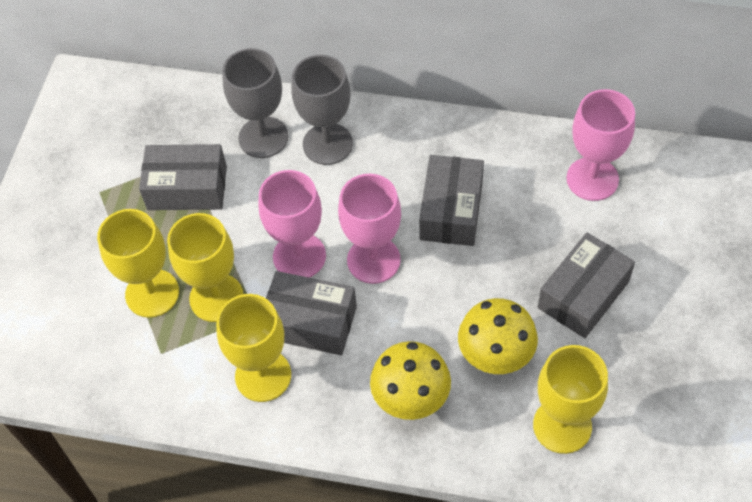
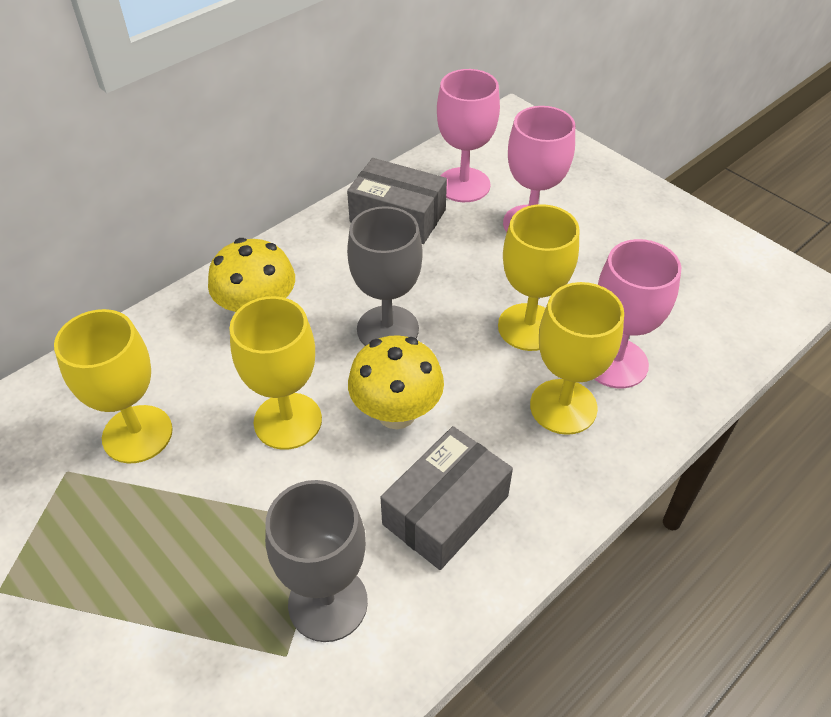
grey box: 4 -> 2

